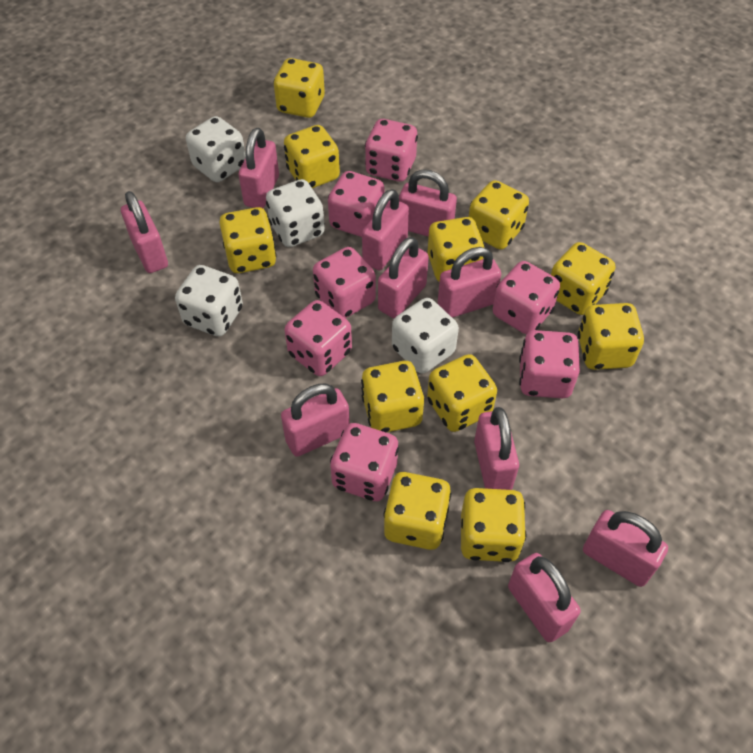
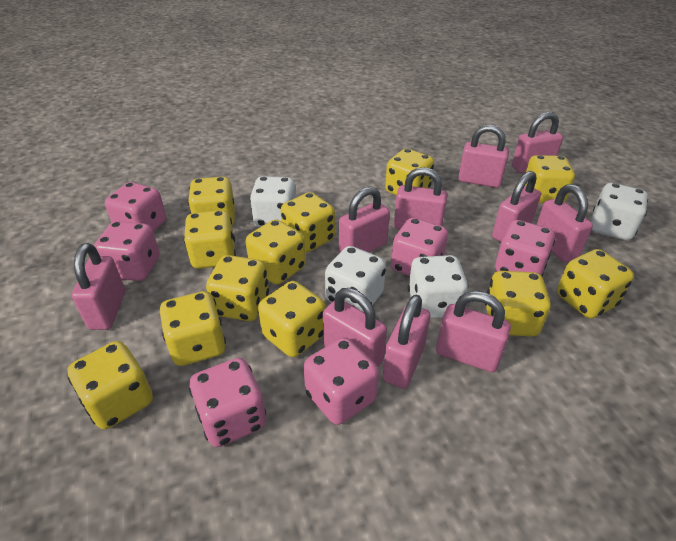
pink dice: 7 -> 6
yellow dice: 11 -> 12

